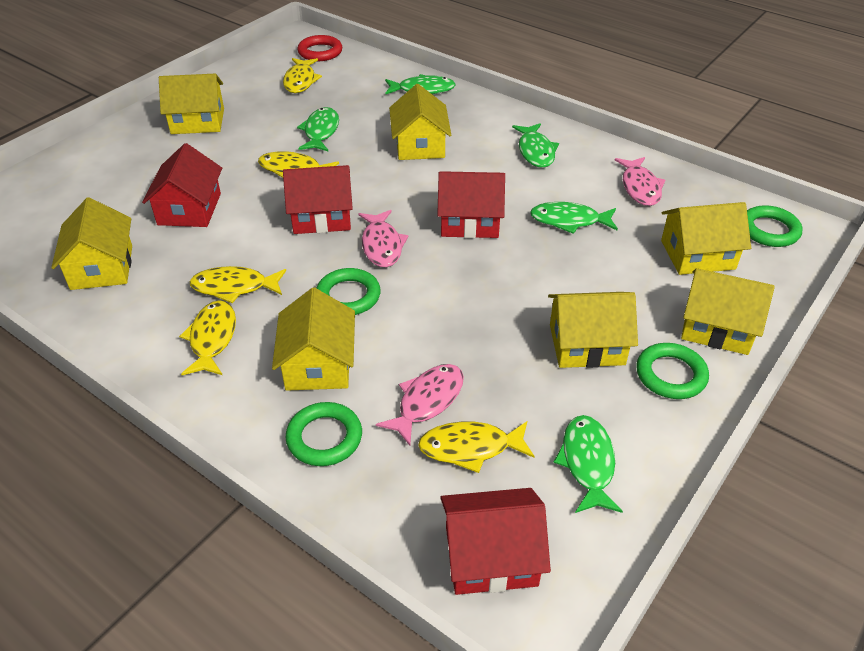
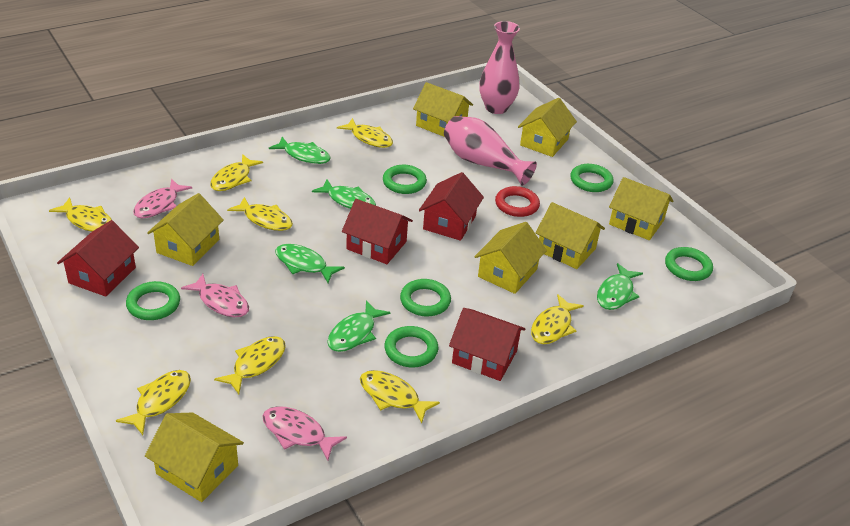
green ring: 4 -> 6
pink vase: 0 -> 2
yellow fish: 5 -> 8

